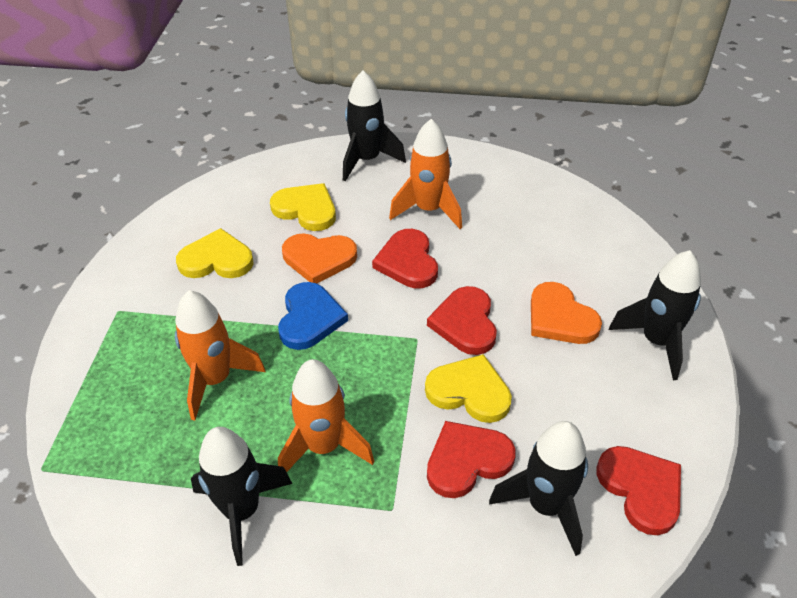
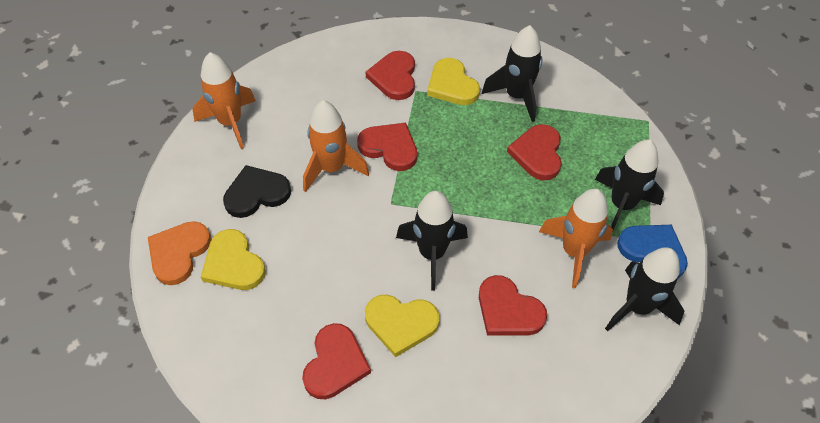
black heart: 0 -> 1
orange heart: 2 -> 1
red heart: 4 -> 5

